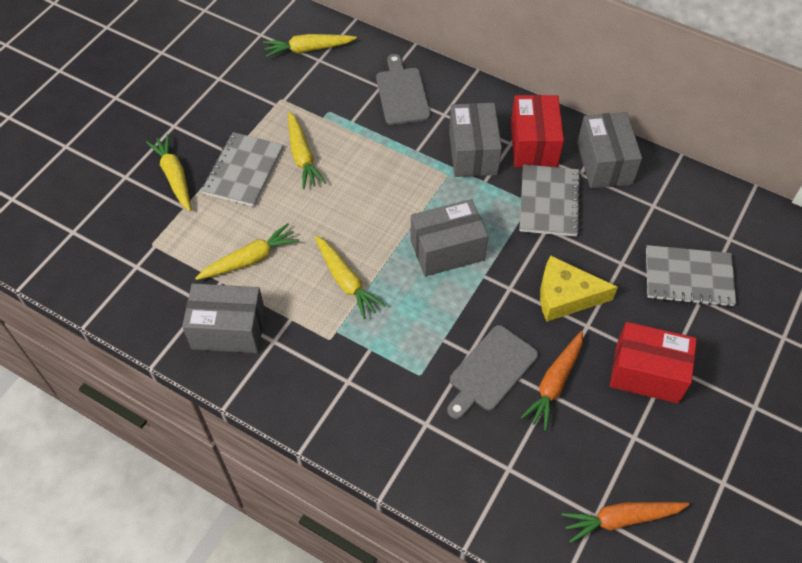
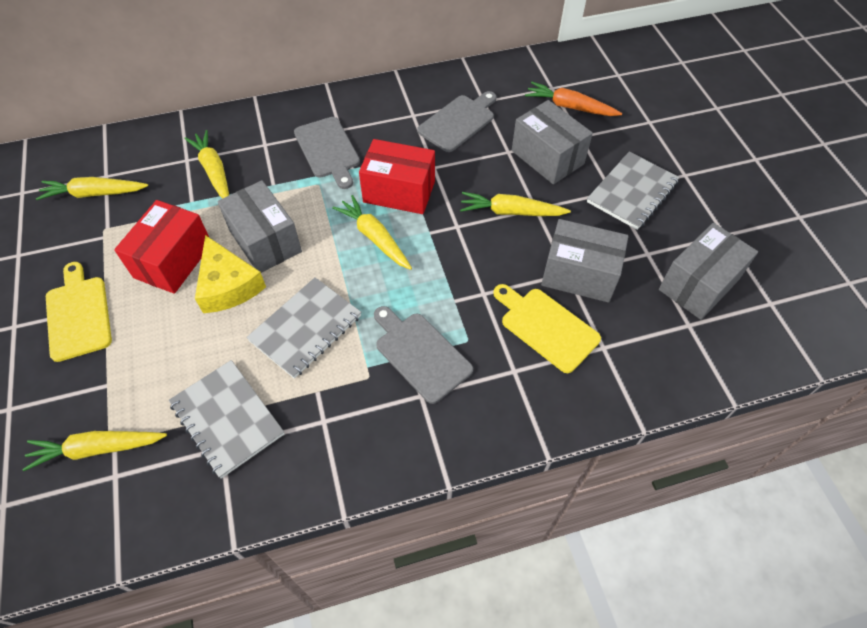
grey cutting board: 2 -> 3
orange carrot: 2 -> 1
yellow cutting board: 0 -> 2

